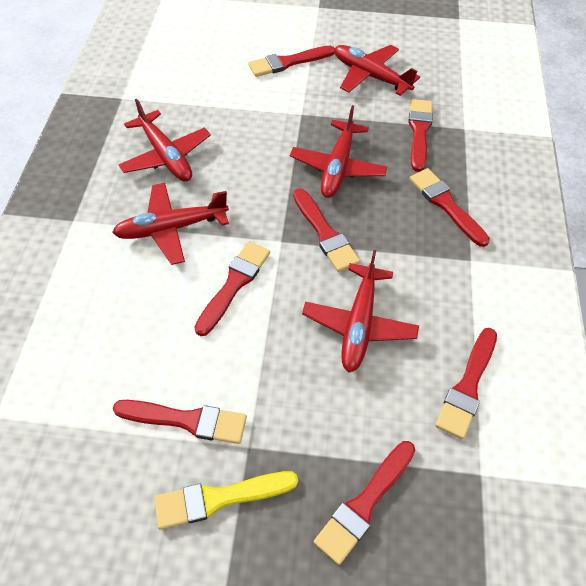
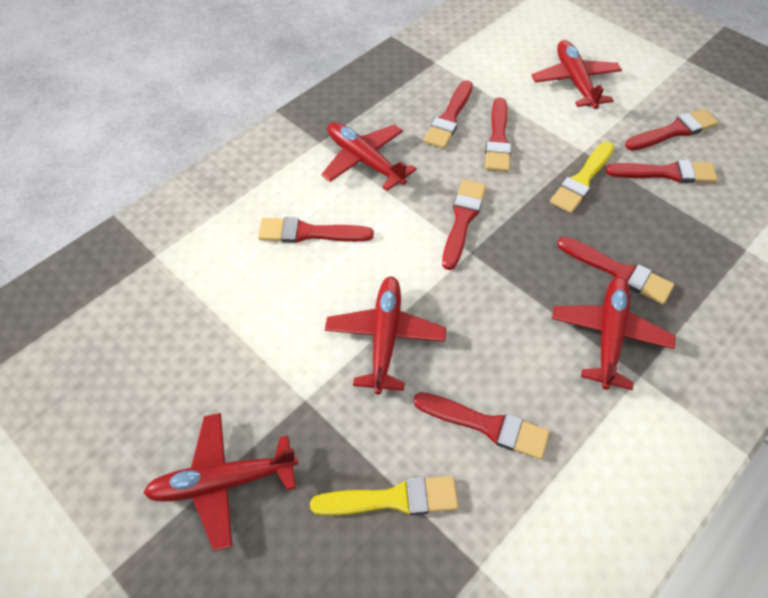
yellow brush: 1 -> 2

